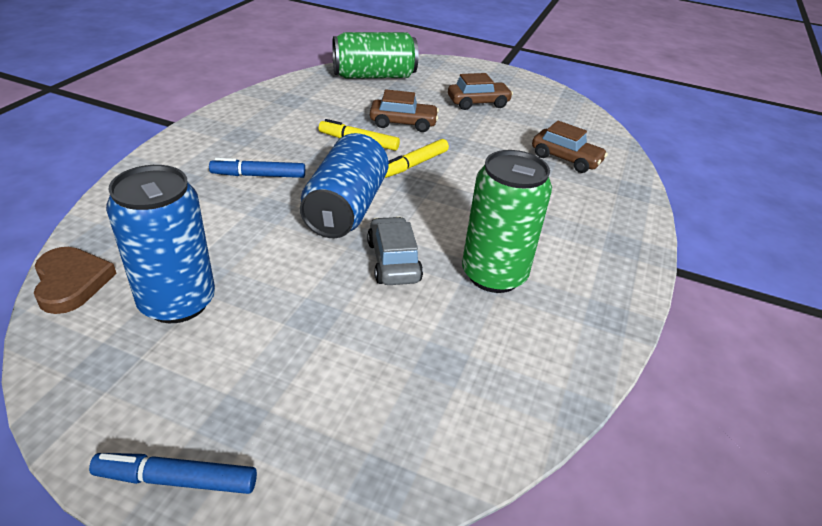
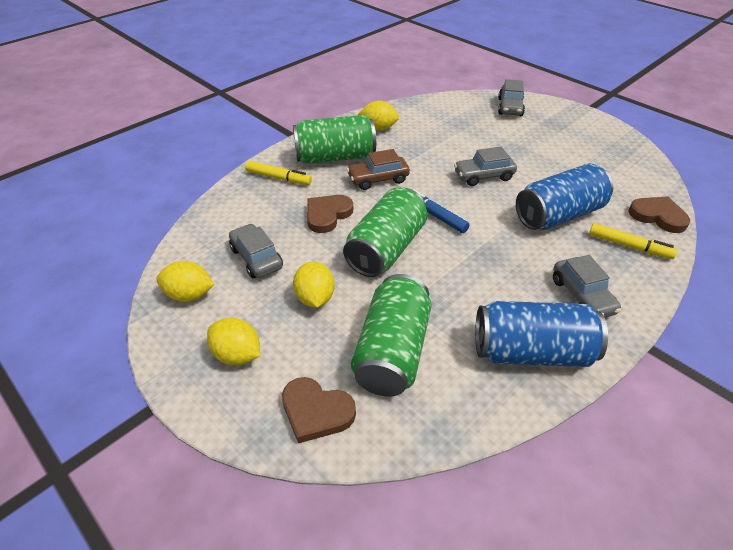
blue marker: 2 -> 1
brown car: 3 -> 1
brown heart: 1 -> 3
green can: 2 -> 3
grey car: 1 -> 4
yellow lemon: 0 -> 4

